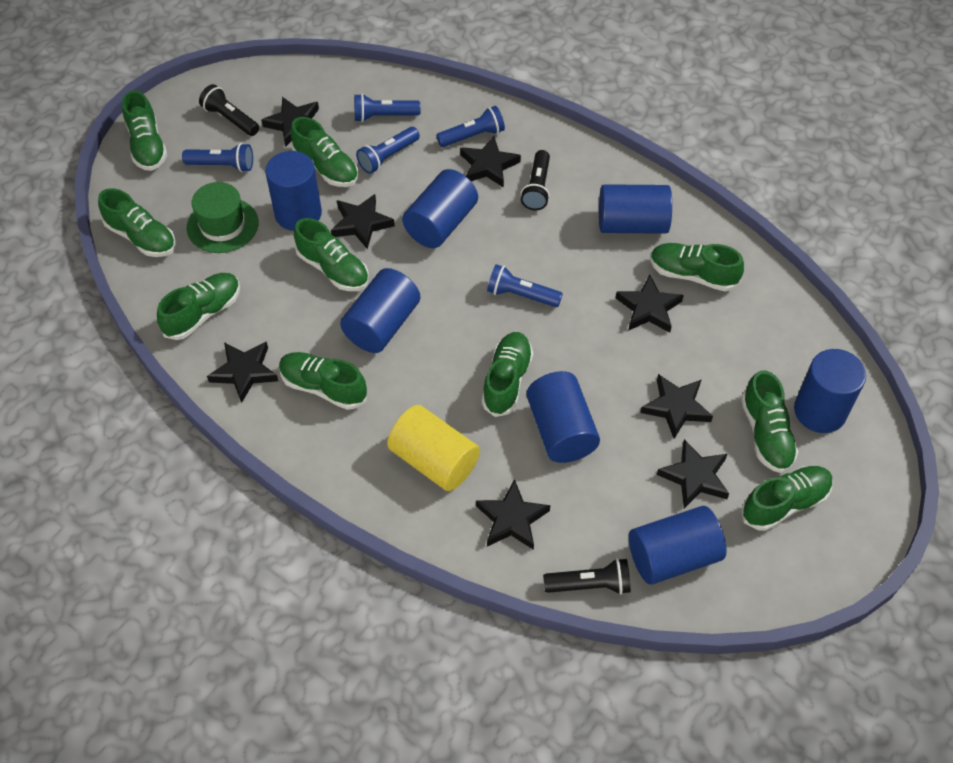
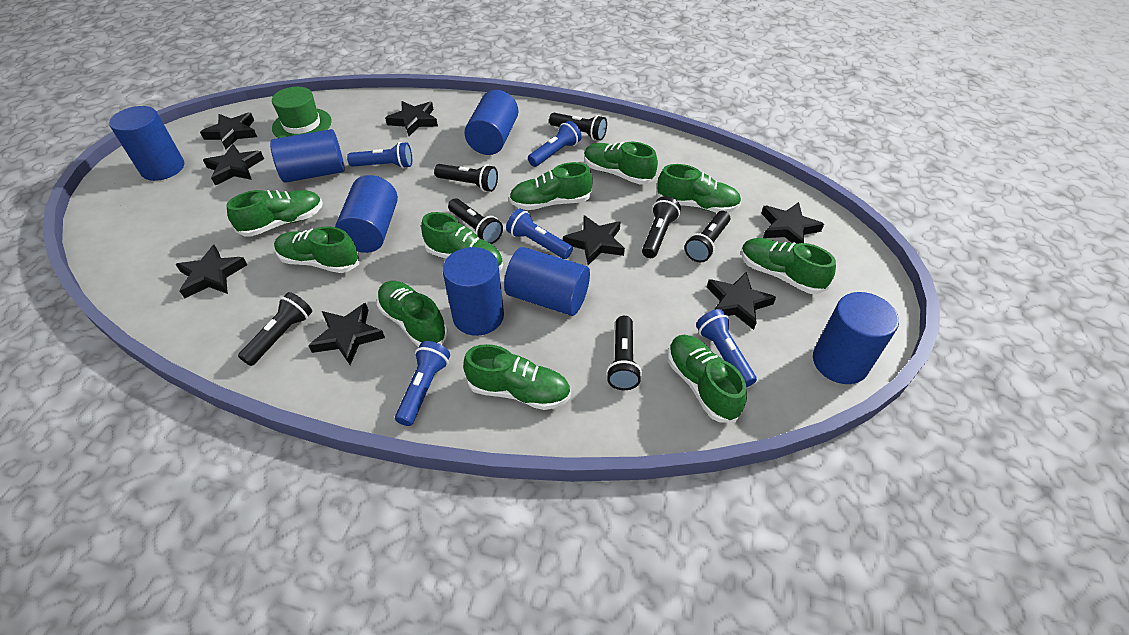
black flashlight: 3 -> 7
yellow cylinder: 1 -> 0

